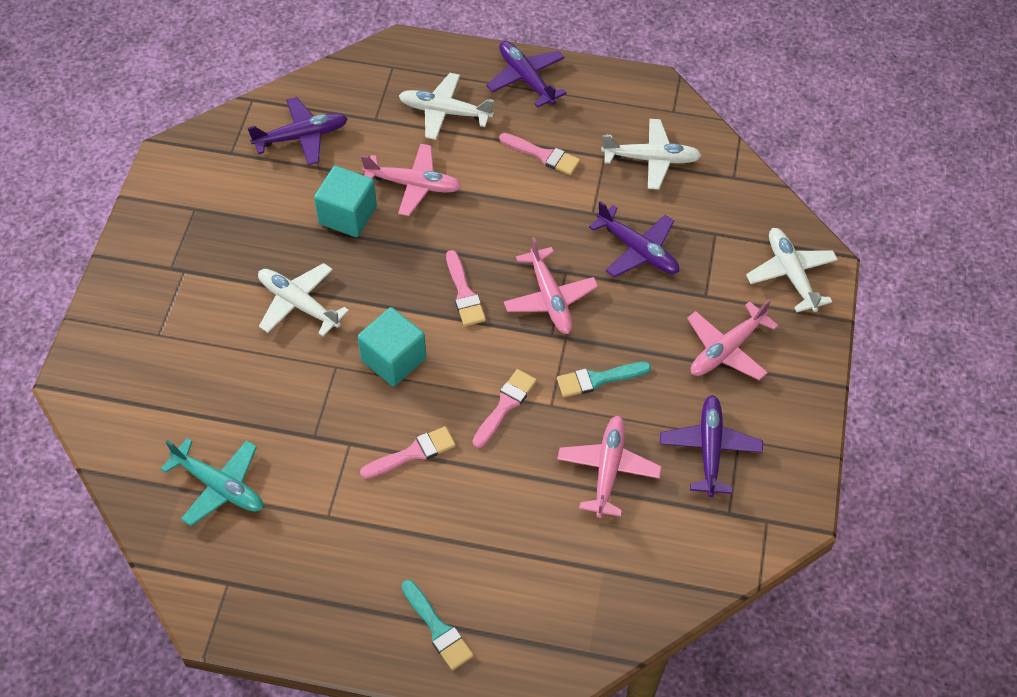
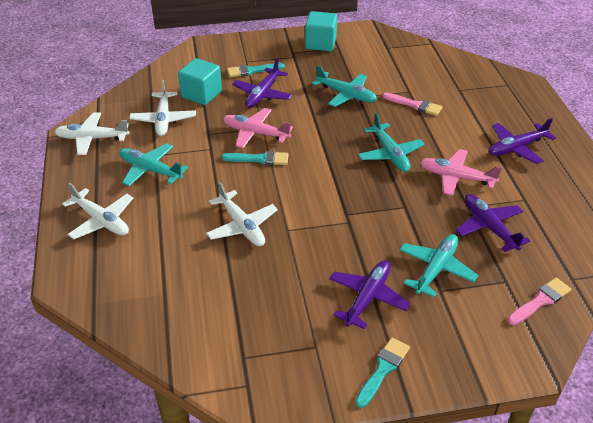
pink brush: 4 -> 2
pink plane: 4 -> 2
turquoise brush: 2 -> 3
turquoise plane: 1 -> 4

